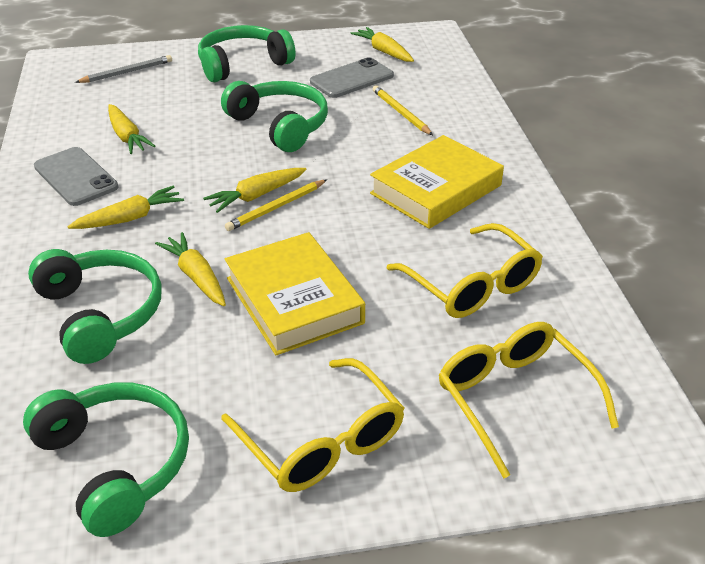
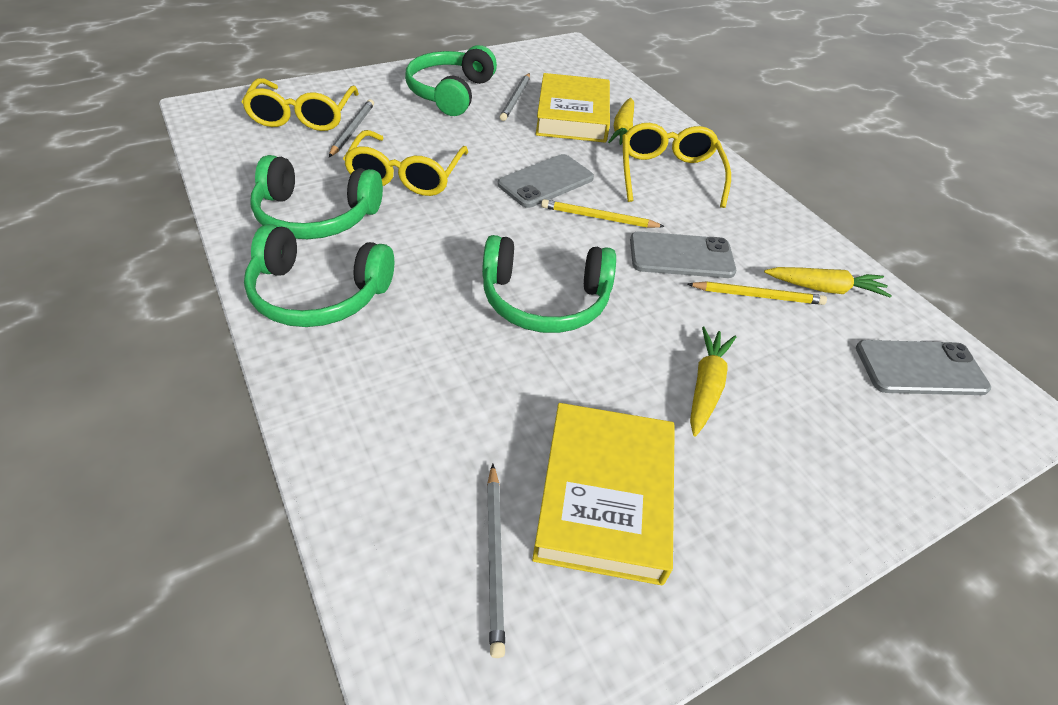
grey pencil: 1 -> 3
grey phone: 2 -> 3
yellow carrot: 5 -> 3

